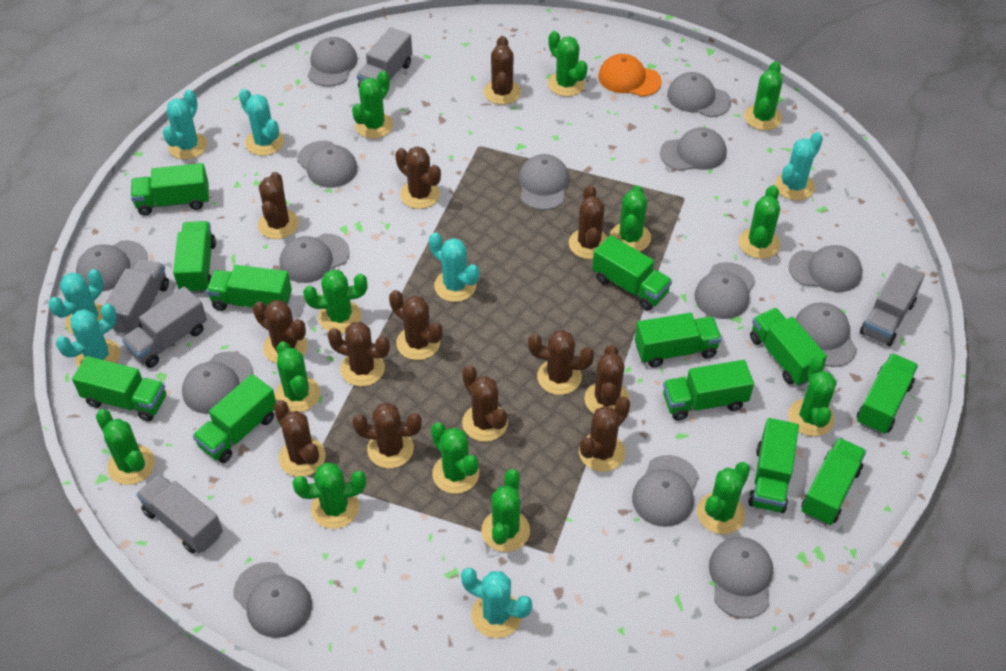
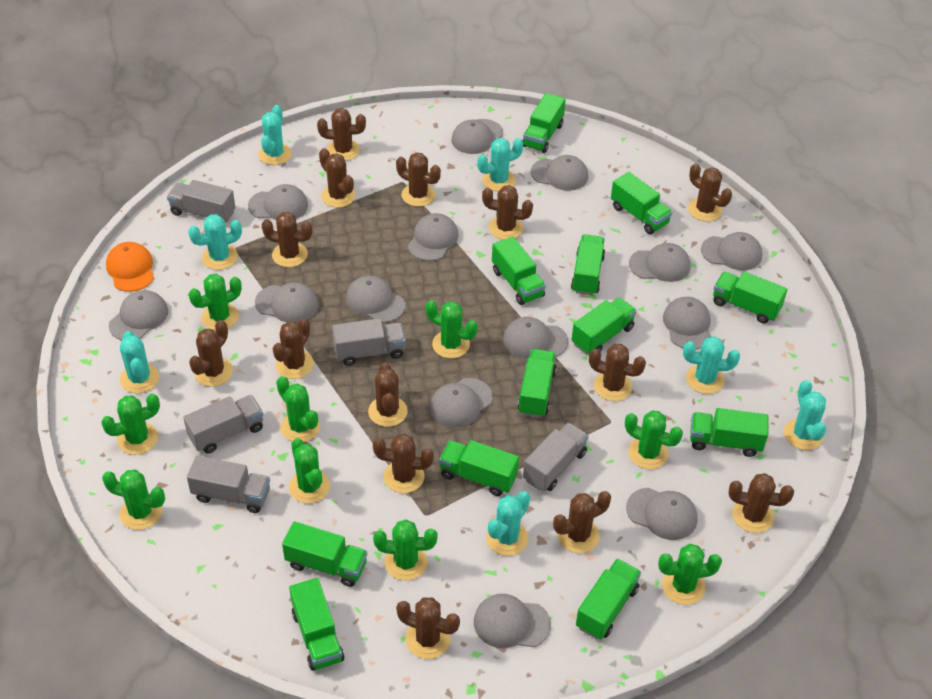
brown cactus: 13 -> 14
green cactus: 13 -> 9

